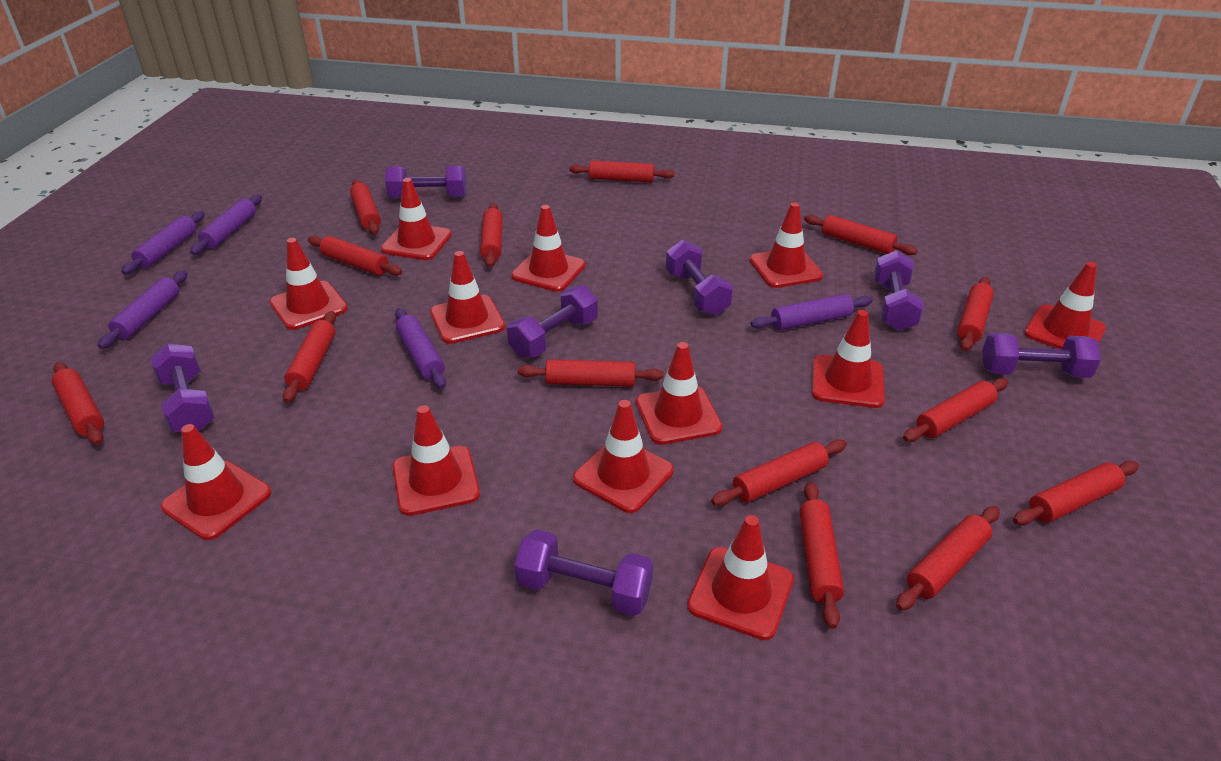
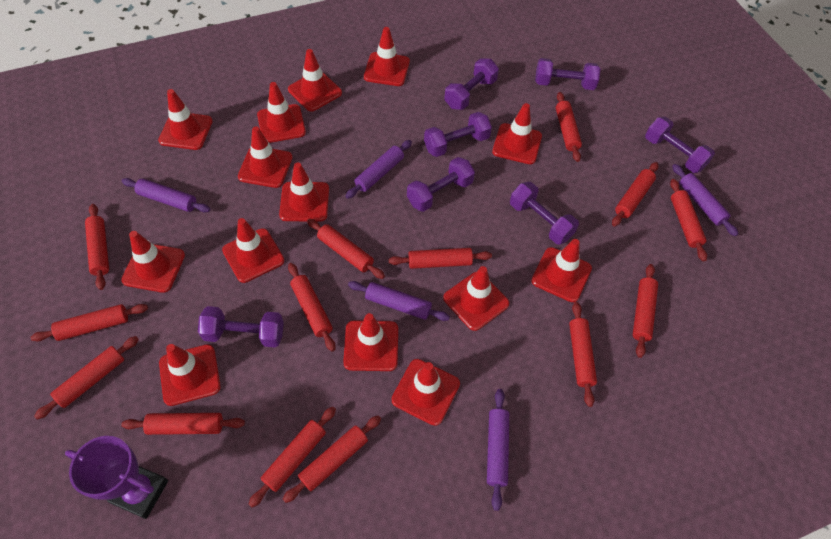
purple trophy: 0 -> 1
red traffic cone: 12 -> 14

